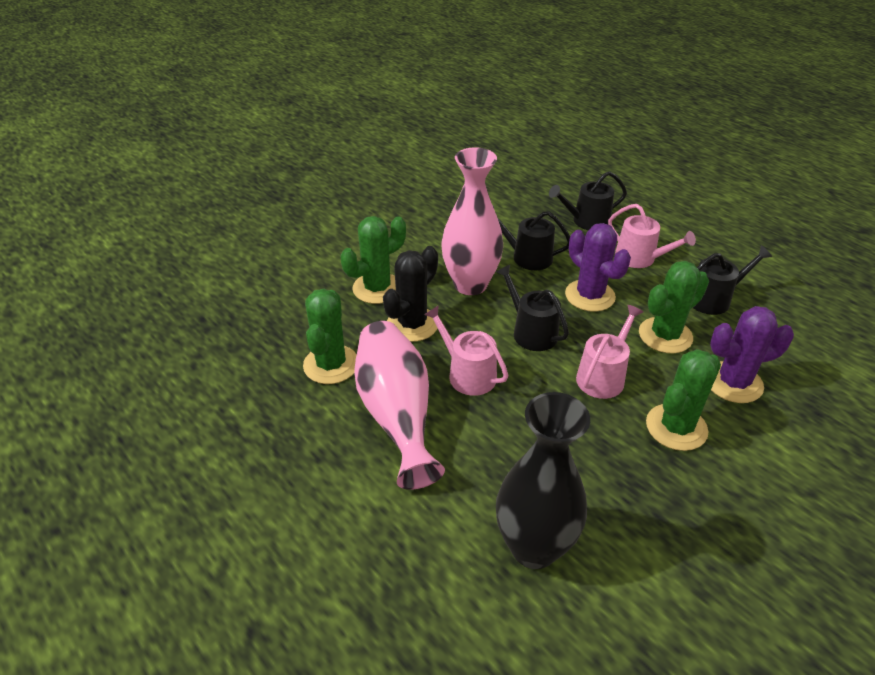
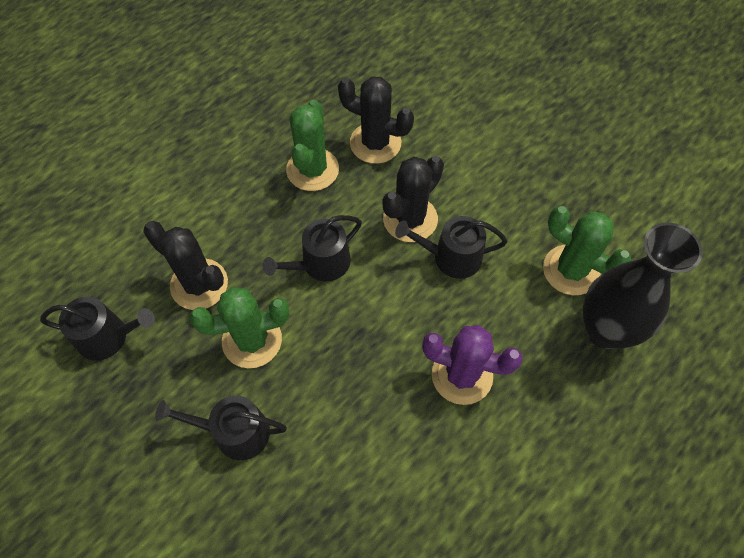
black cactus: 1 -> 3
green cactus: 4 -> 3
pink vase: 2 -> 0
pink watering can: 3 -> 0
purple cactus: 2 -> 1

